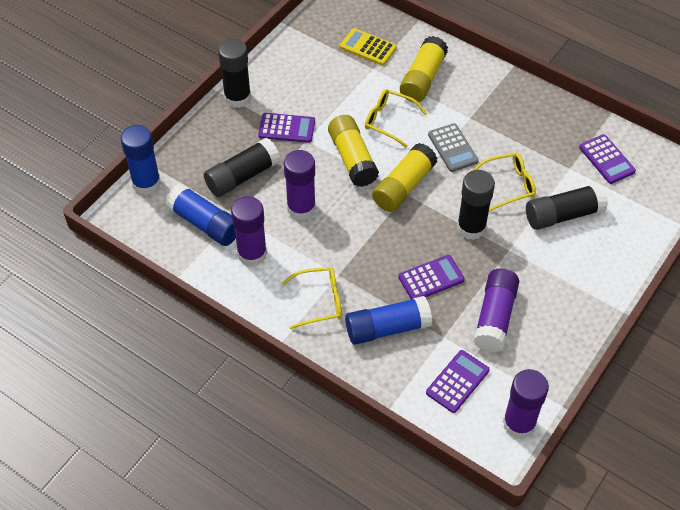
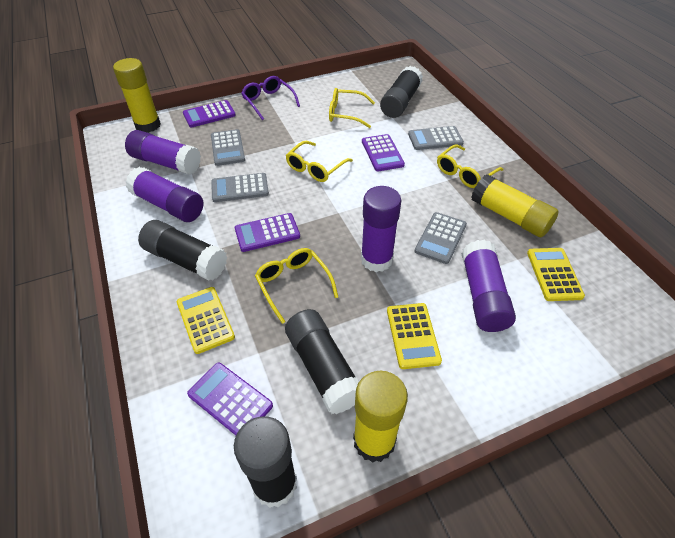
blue glue stick: 3 -> 0
grey calculator: 1 -> 4
purple glasses: 0 -> 1
yellow calculator: 1 -> 3
yellow glasses: 3 -> 4

